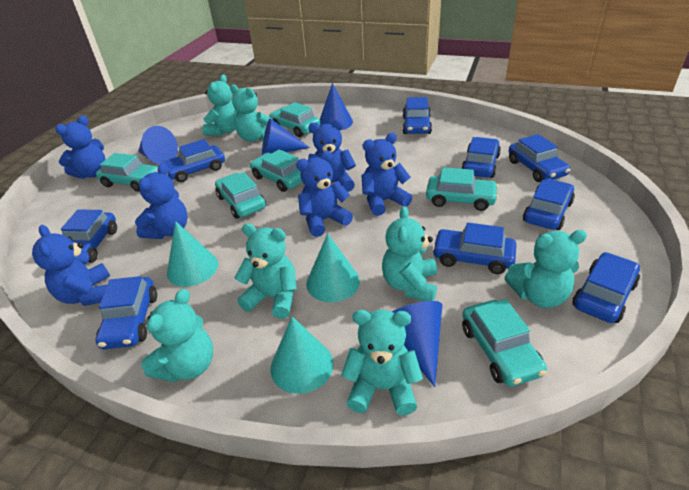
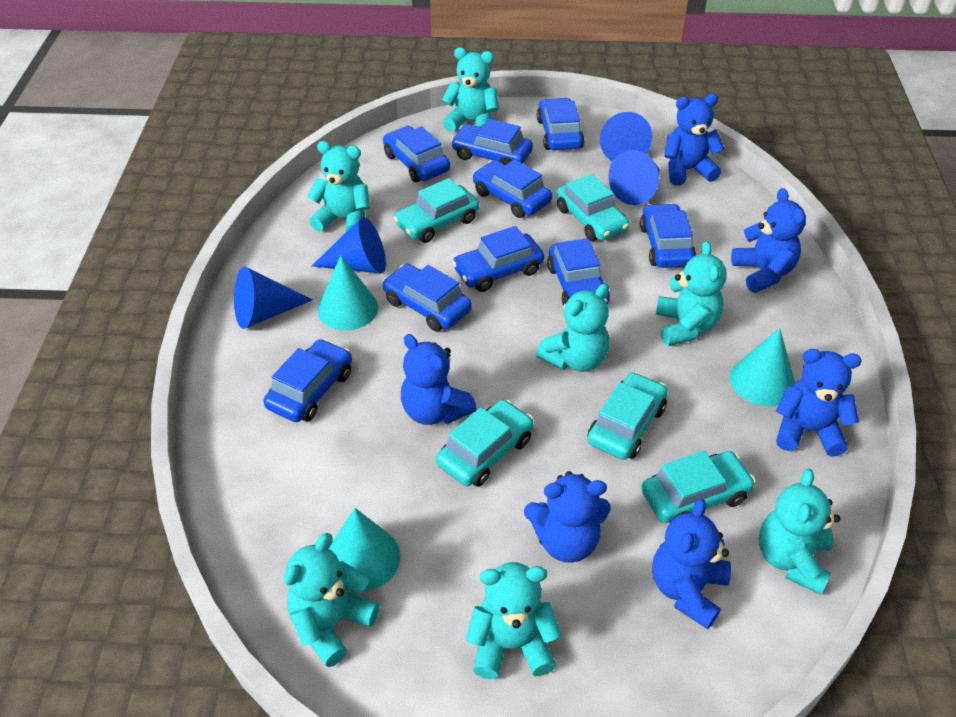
turquoise car: 6 -> 5

